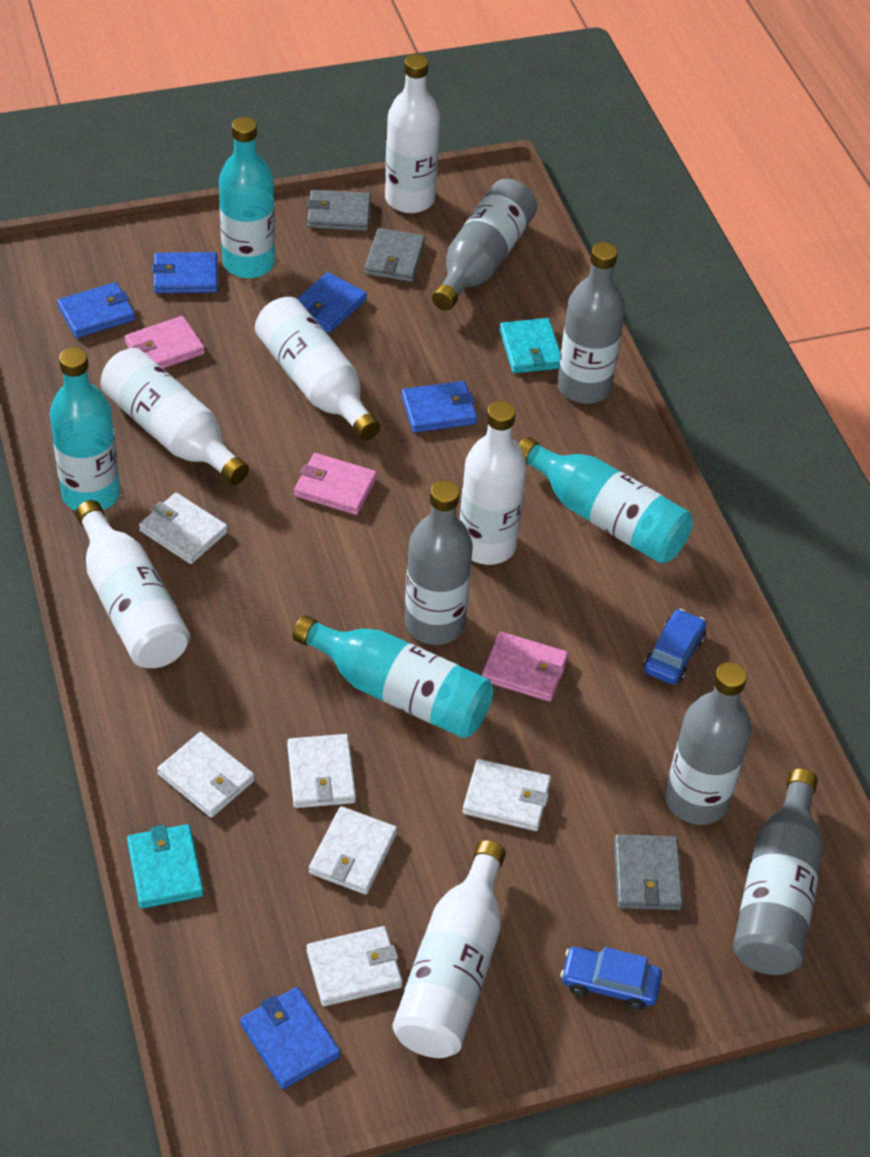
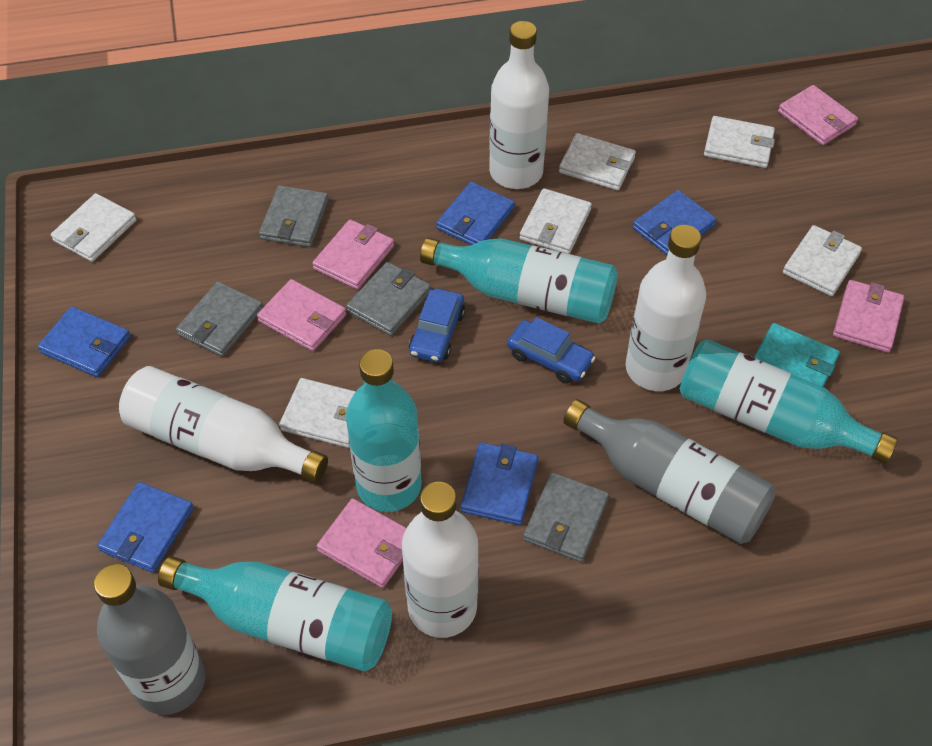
grey bottle: 5 -> 2
grey wallet: 3 -> 4
pink wallet: 3 -> 5
turquoise wallet: 2 -> 1
white bottle: 6 -> 4

